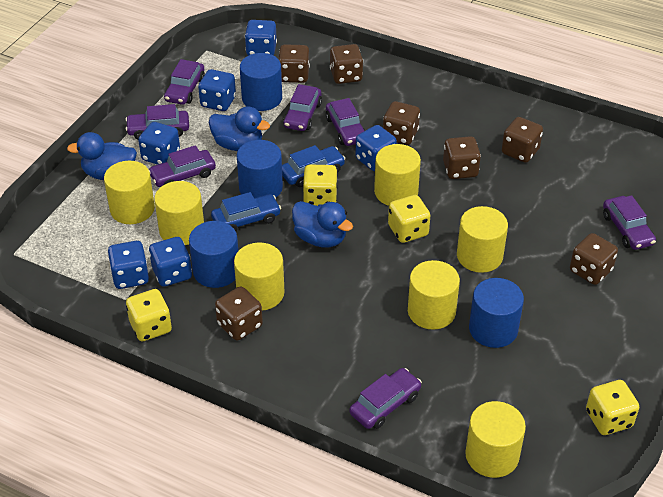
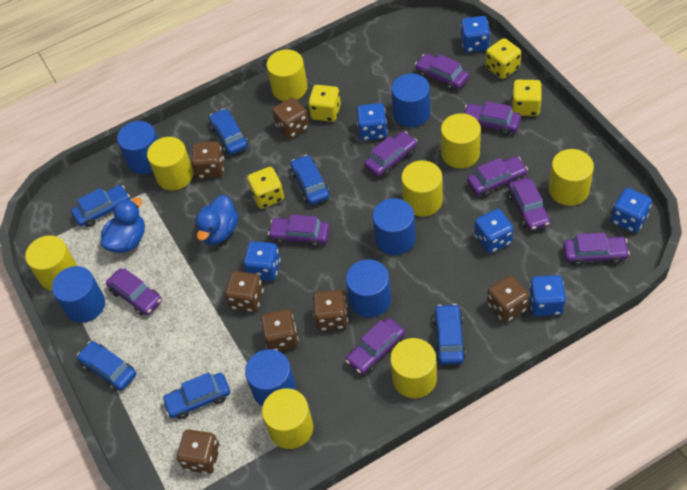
blue car: 2 -> 6
blue cylinder: 4 -> 6
blue duck: 3 -> 2
purple car: 7 -> 9
yellow cylinder: 7 -> 8

